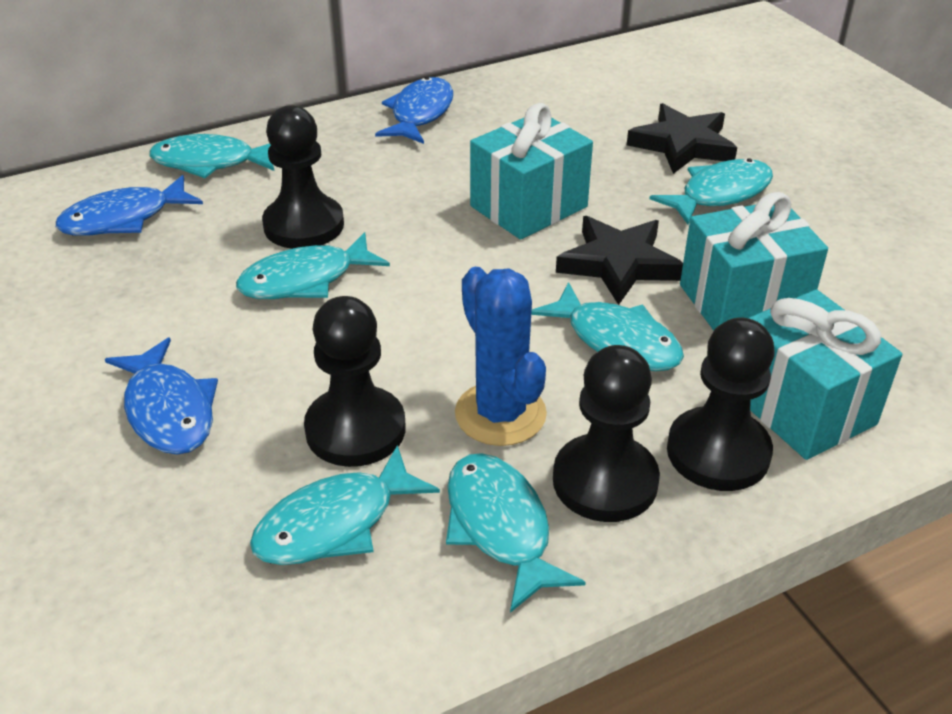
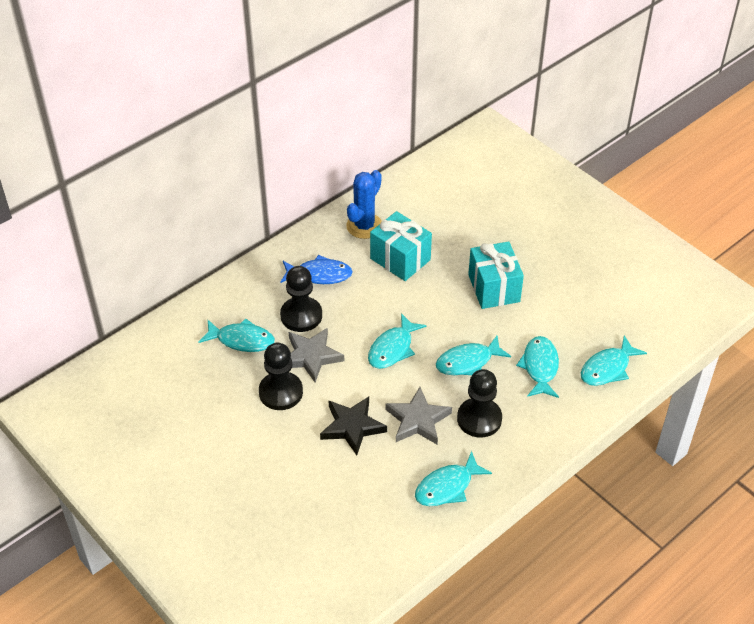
black pawn: 4 -> 3
black star: 2 -> 1
blue fish: 3 -> 1
grey star: 0 -> 2
turquoise gift: 3 -> 2

